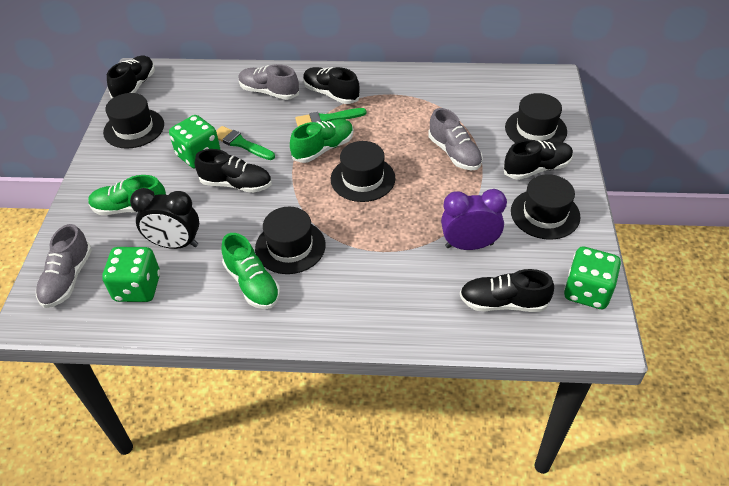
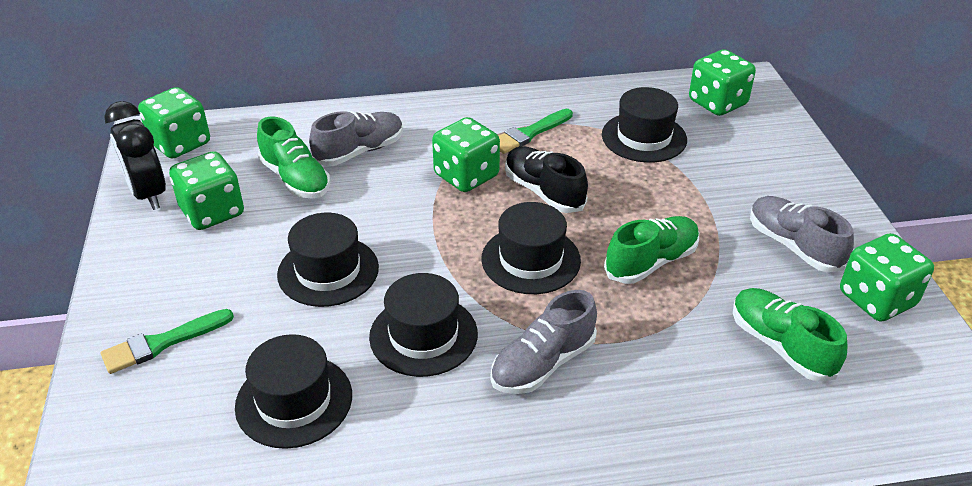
black shoe: 5 -> 1
green dice: 3 -> 5
purple clock: 1 -> 0

